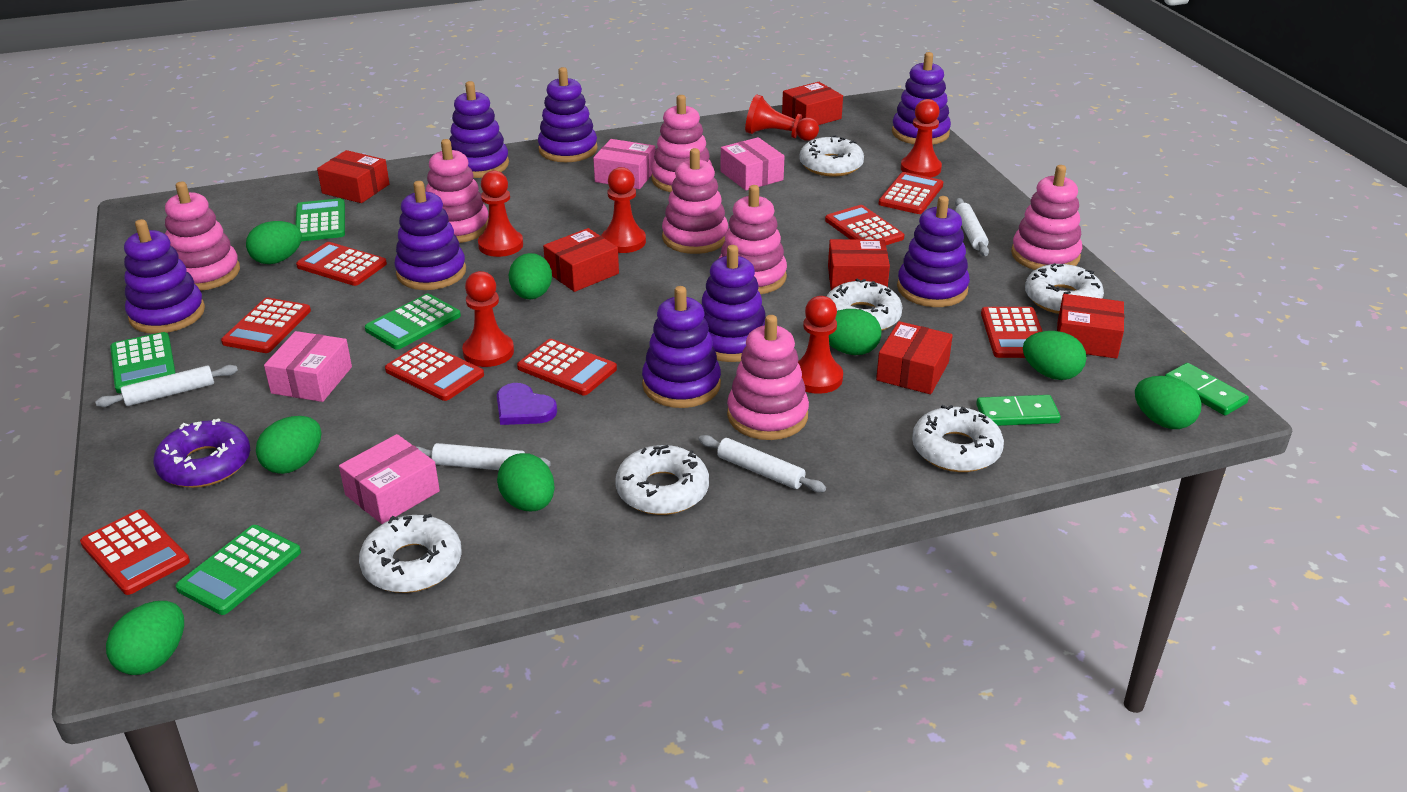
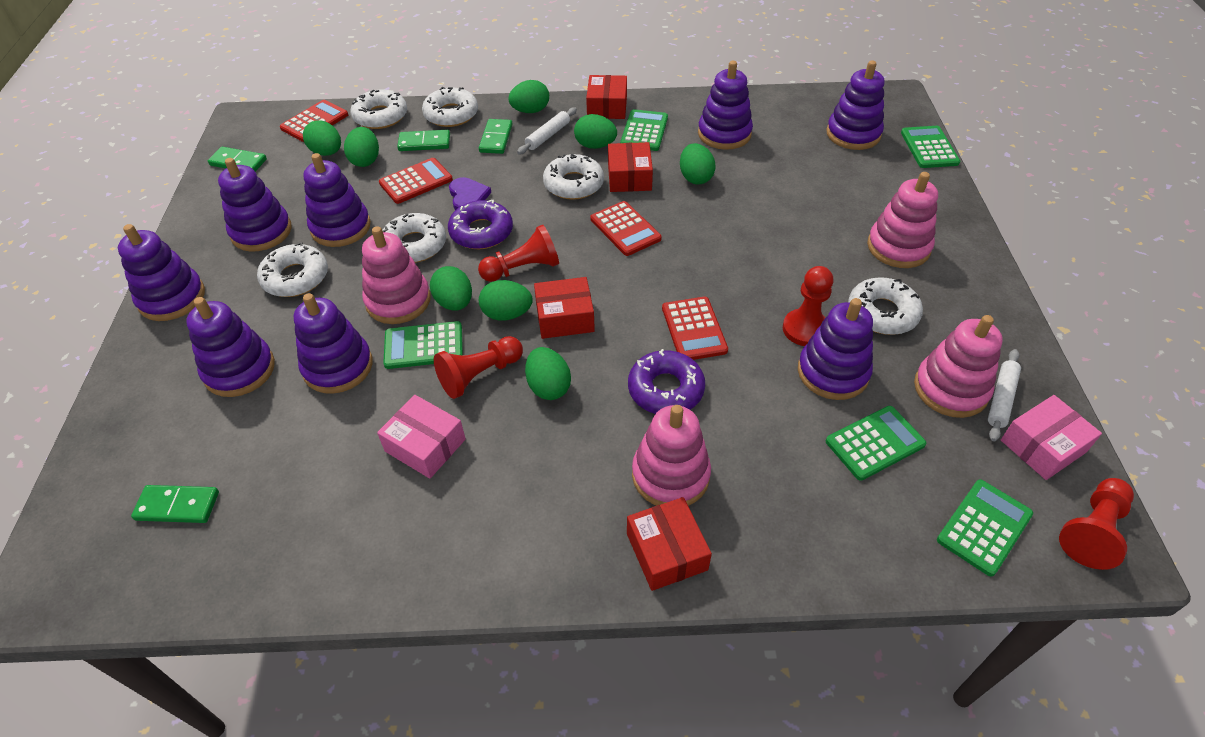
green calculator: 4 -> 5
green domino: 2 -> 4
pink box: 4 -> 2
pink stacking toy: 7 -> 4
purple donut: 1 -> 2
red box: 6 -> 4
red calculator: 8 -> 4
red pawn: 6 -> 4
white rolling pin: 4 -> 2

